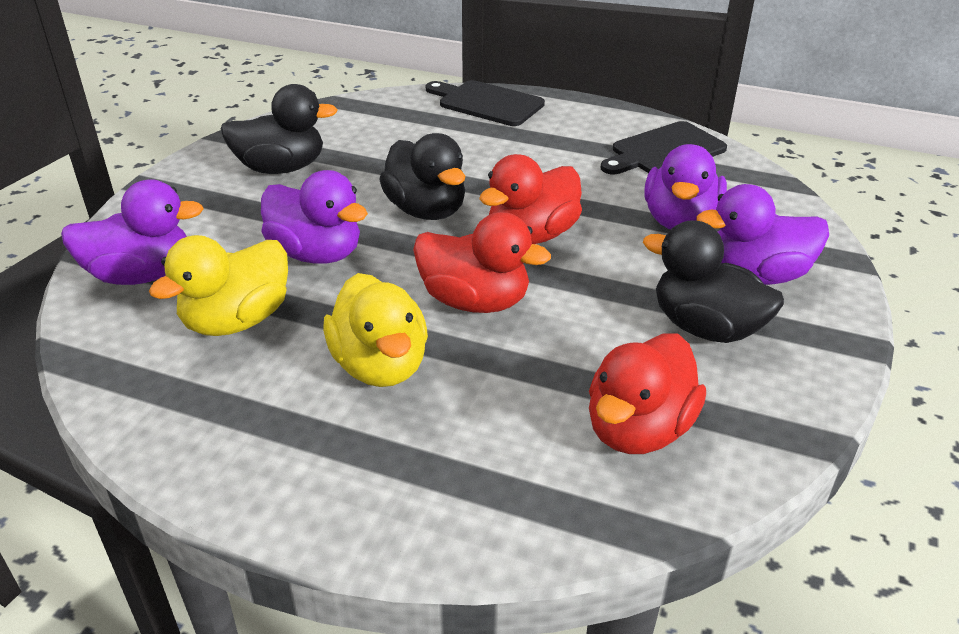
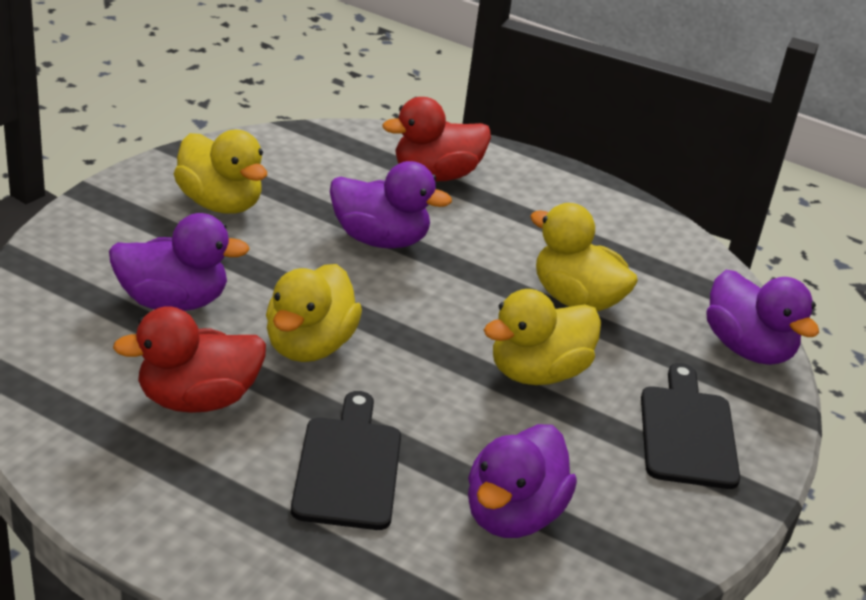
black duck: 3 -> 0
red duck: 3 -> 2
yellow duck: 2 -> 4

